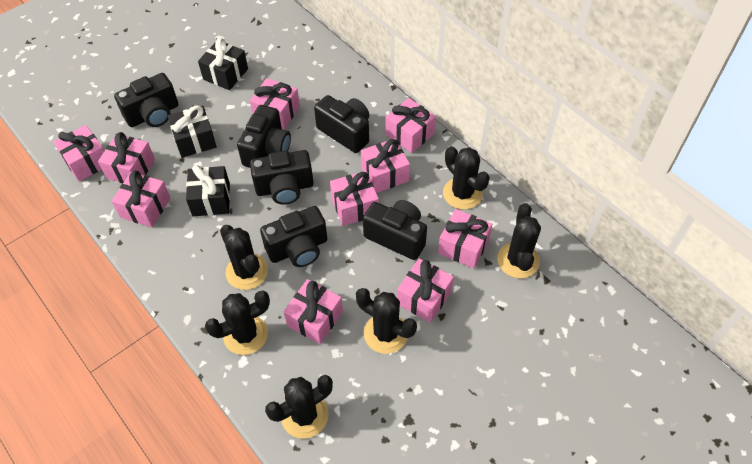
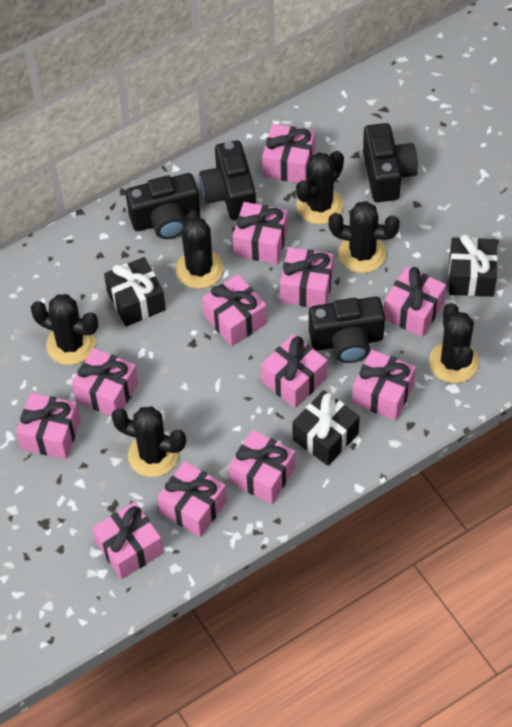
black camera: 6 -> 4
pink gift: 10 -> 12

